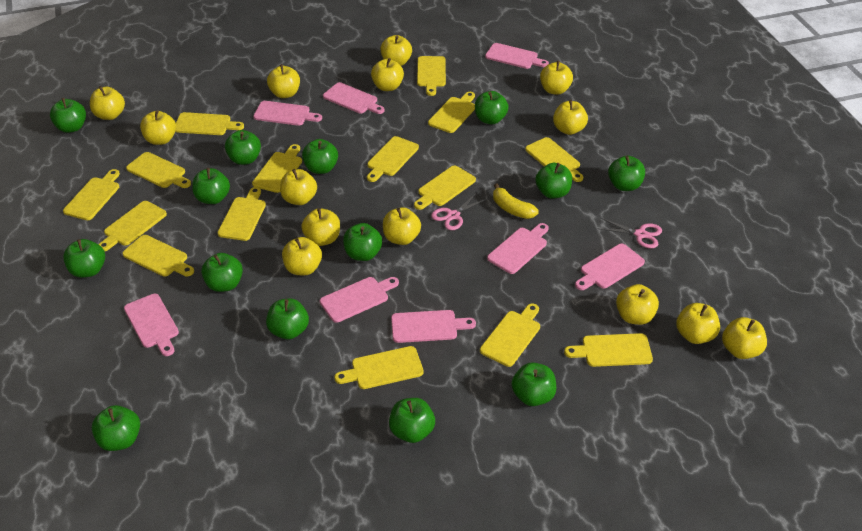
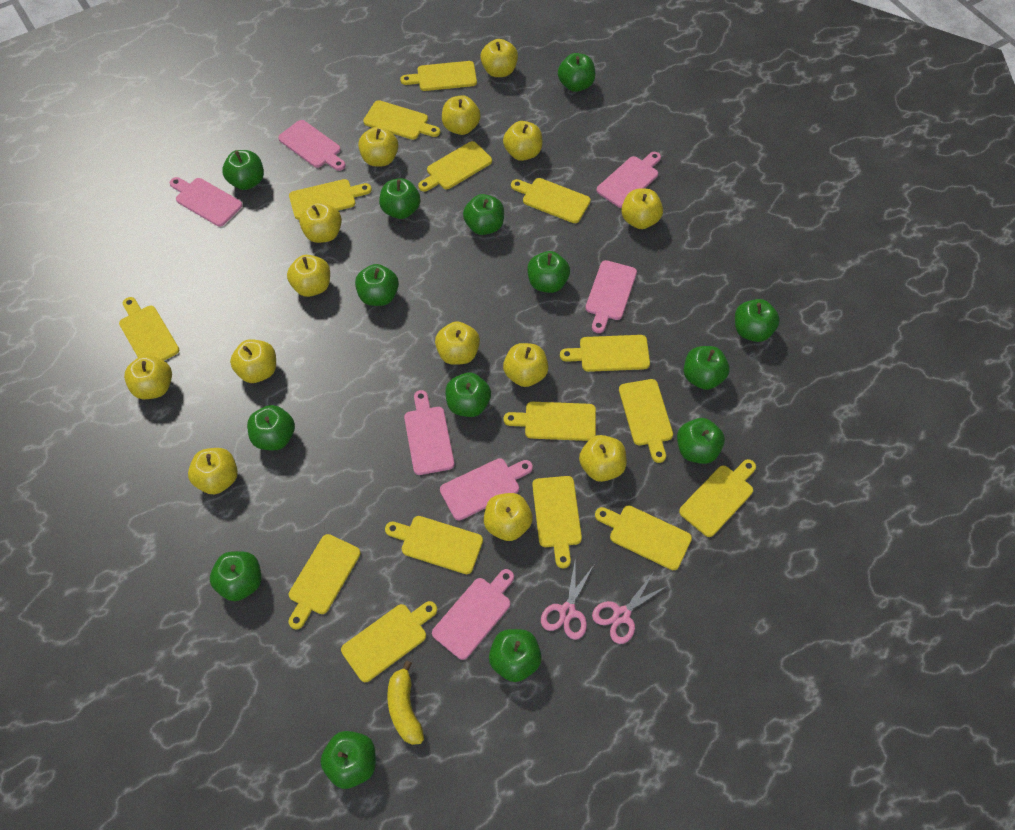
pink cutting board: 8 -> 7

